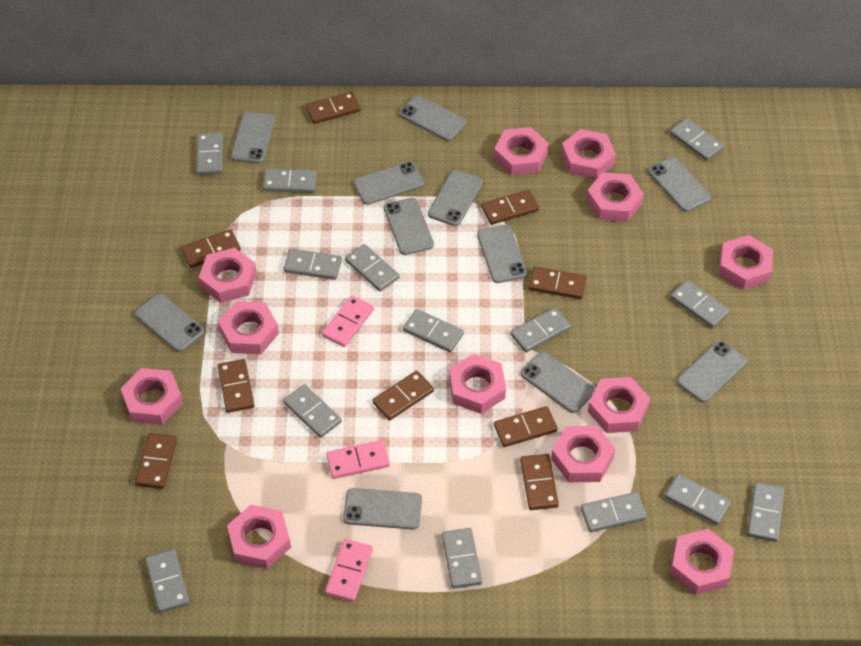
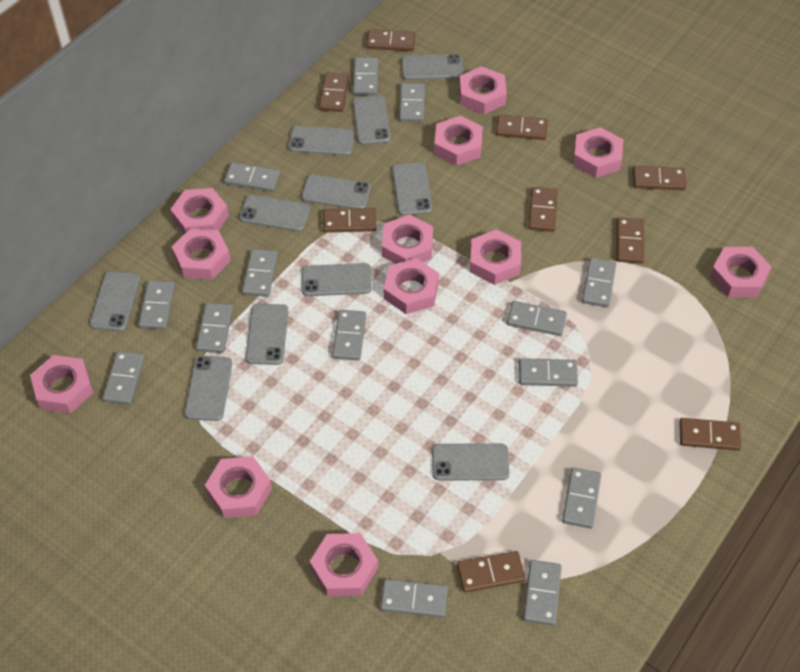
pink domino: 3 -> 0

